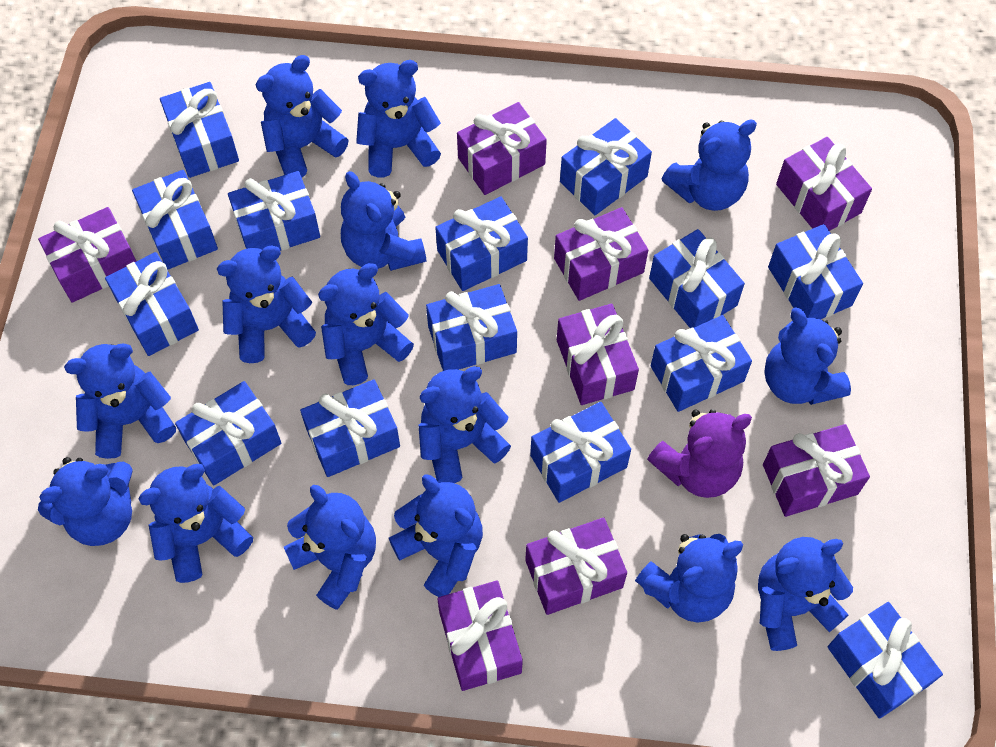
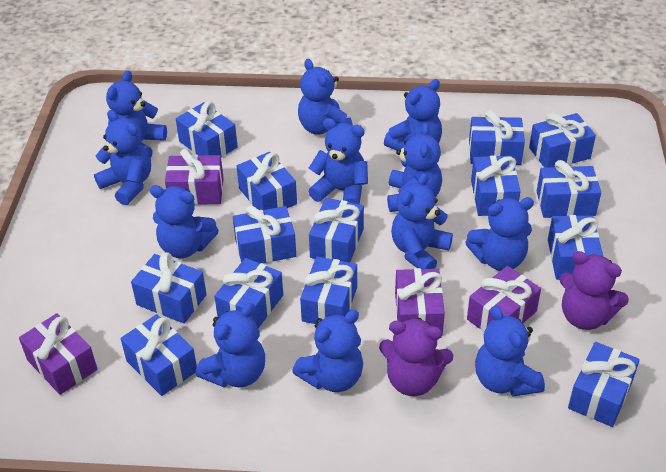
blue teddy bear: 15 -> 12
purple gift: 8 -> 4
purple teddy bear: 1 -> 2

